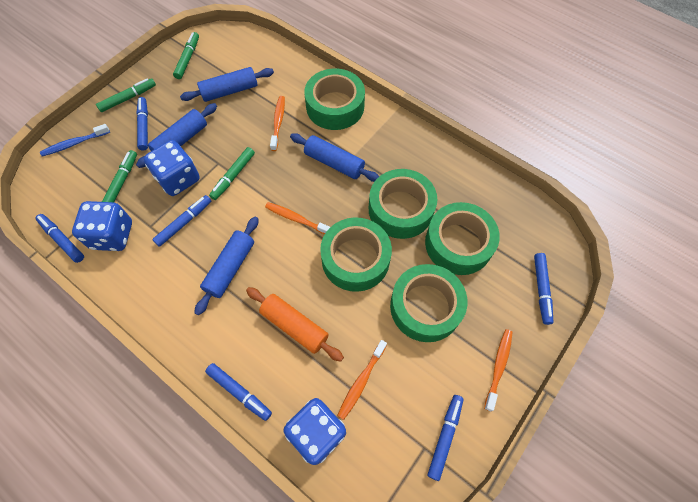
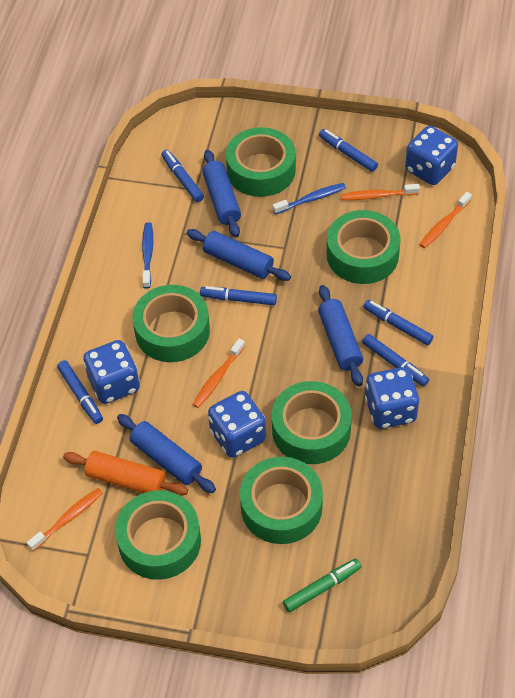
blue dice: 3 -> 4
blue toothbrush: 1 -> 2
green marker: 4 -> 1
green tape: 5 -> 6

